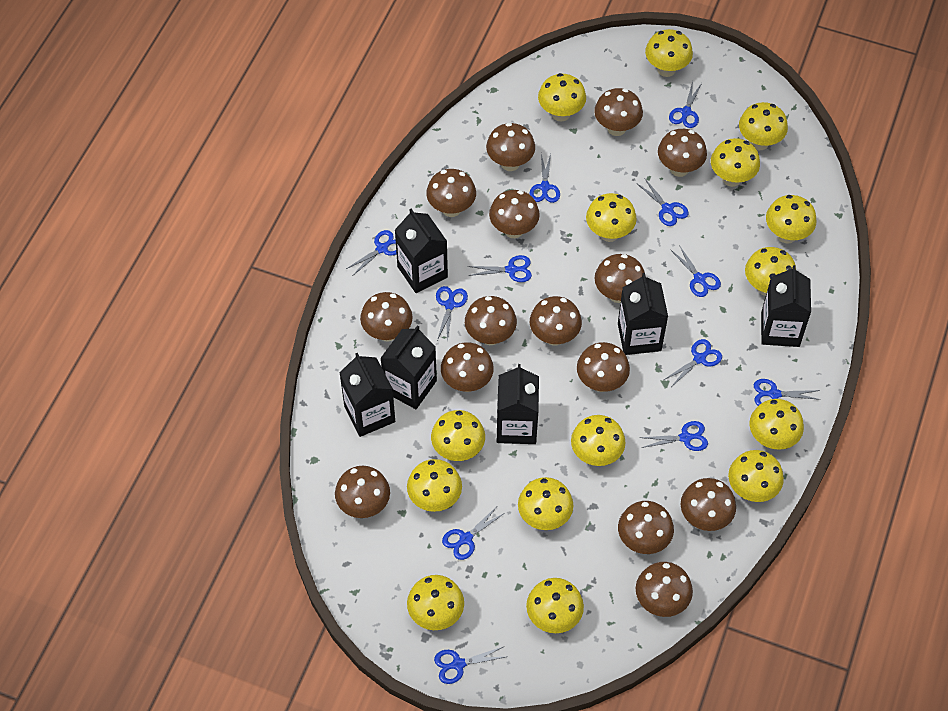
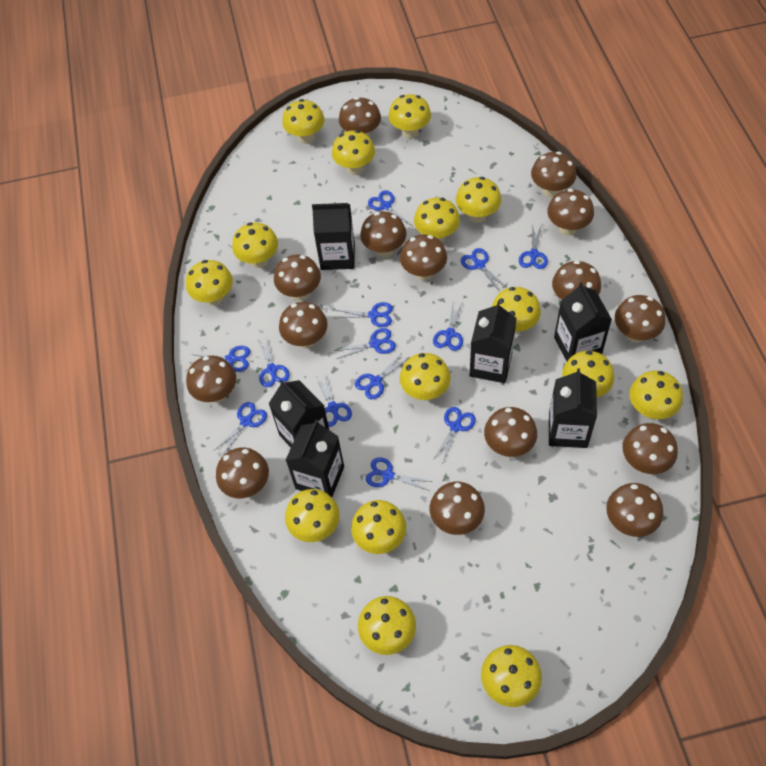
blue scissors: 12 -> 13

